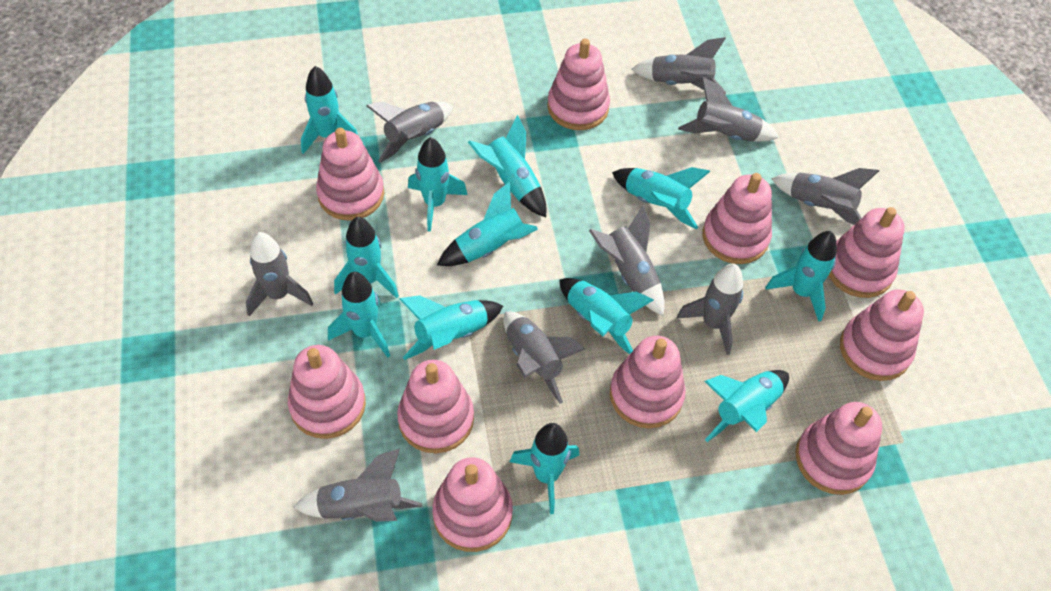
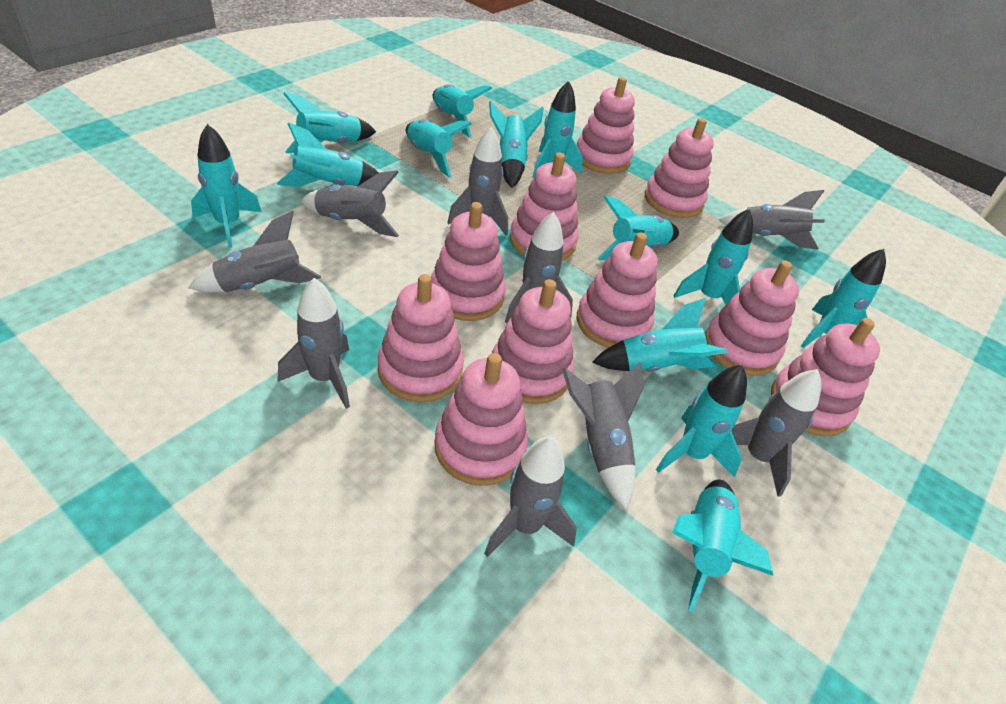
turquoise rocket: 12 -> 13

